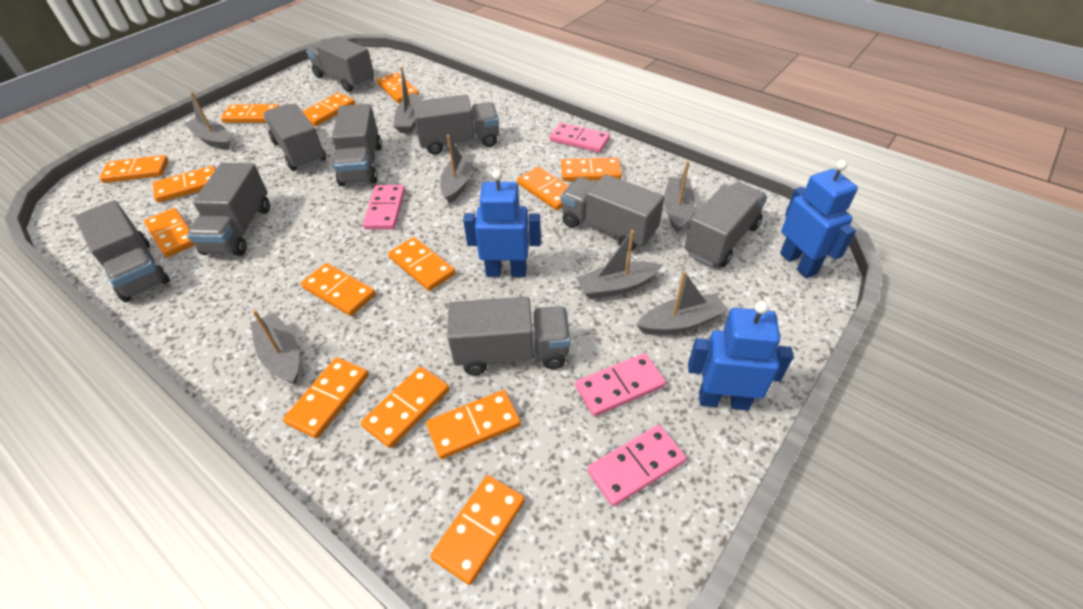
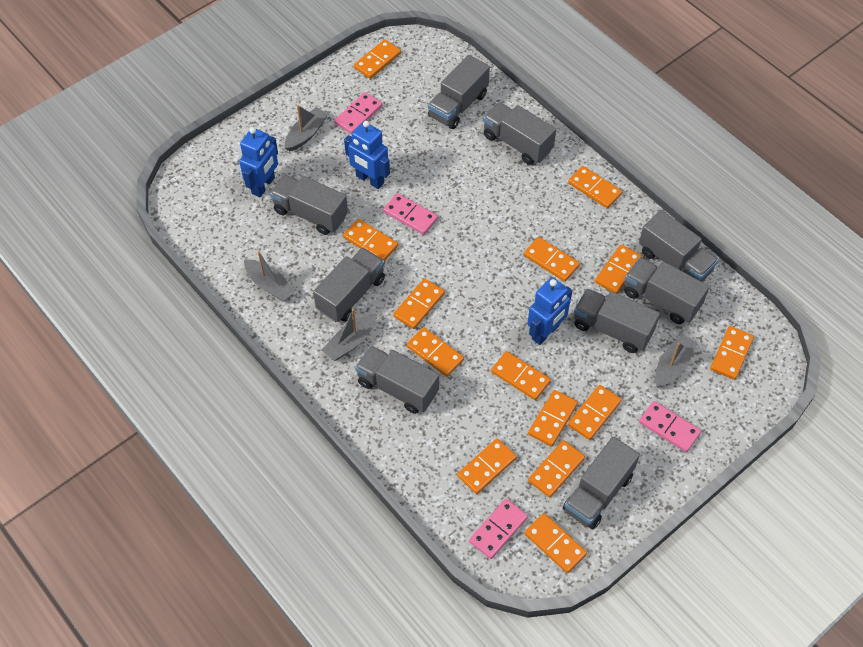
grey boat: 7 -> 4

